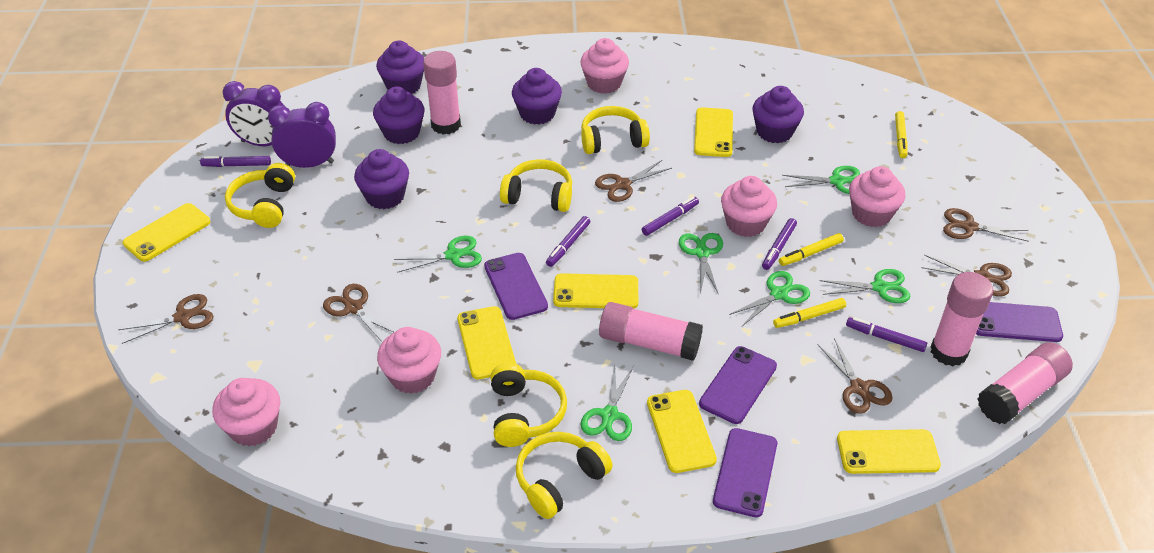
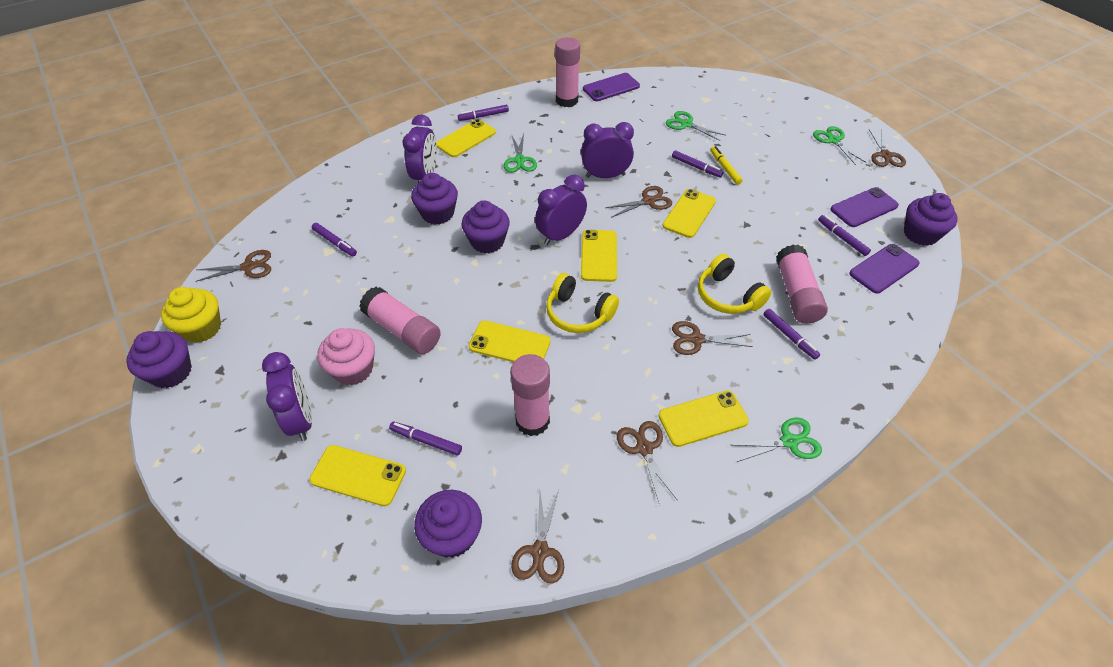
green scissors: 6 -> 4
pink cupcake: 5 -> 1
purple clock: 2 -> 4
purple marker: 5 -> 6
purple phone: 4 -> 3
yellow cupcake: 0 -> 1
yellow headphones: 5 -> 2
yellow marker: 3 -> 1

